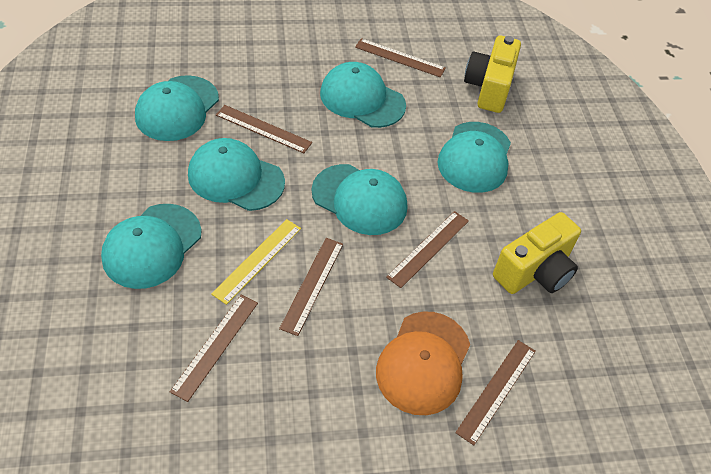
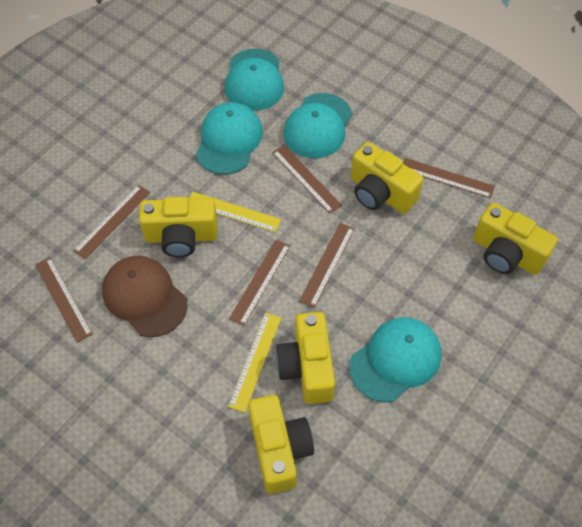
brown cap: 0 -> 1
orange cap: 1 -> 0
turquoise cap: 6 -> 4
yellow camera: 2 -> 5
yellow ruler: 1 -> 2

